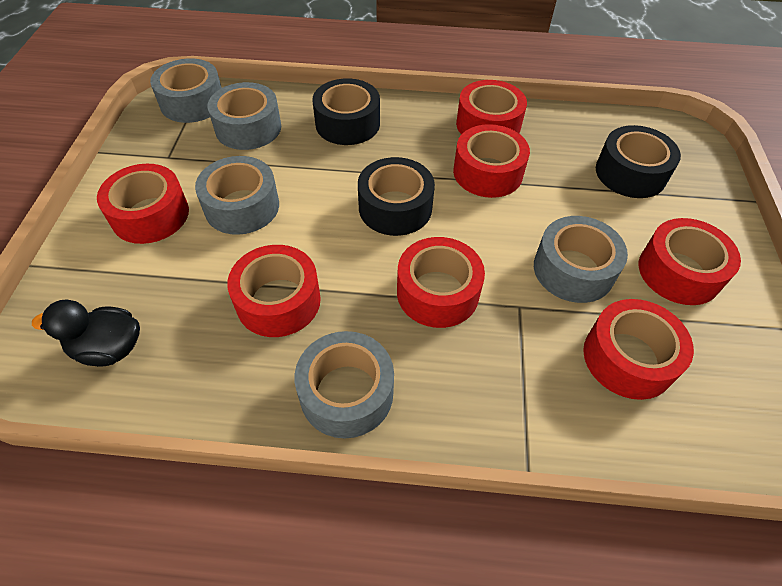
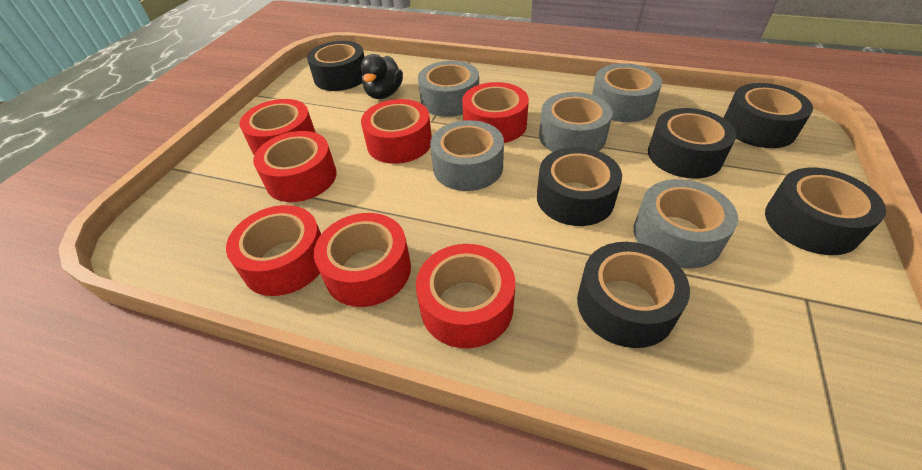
black tape: 3 -> 6

